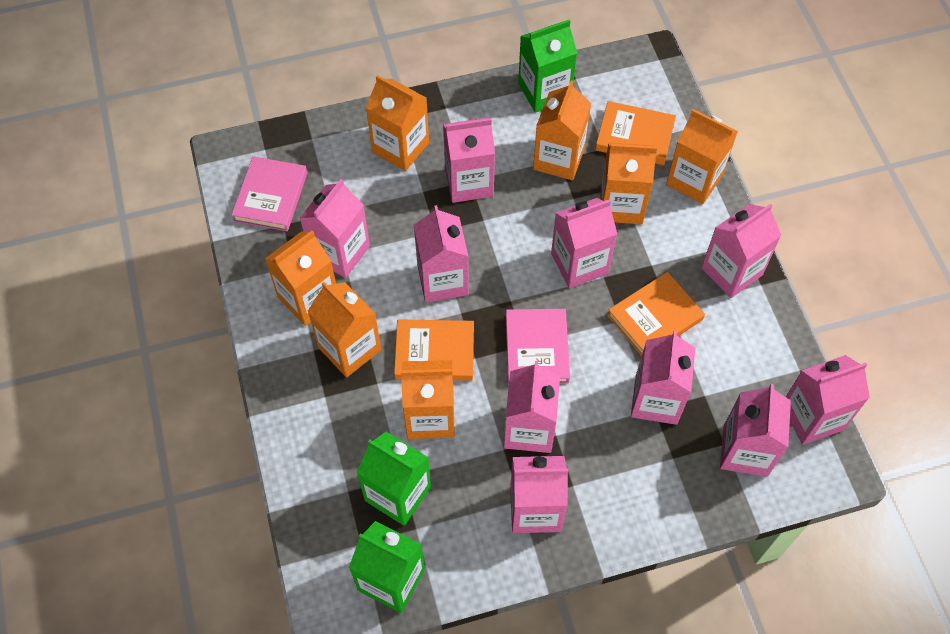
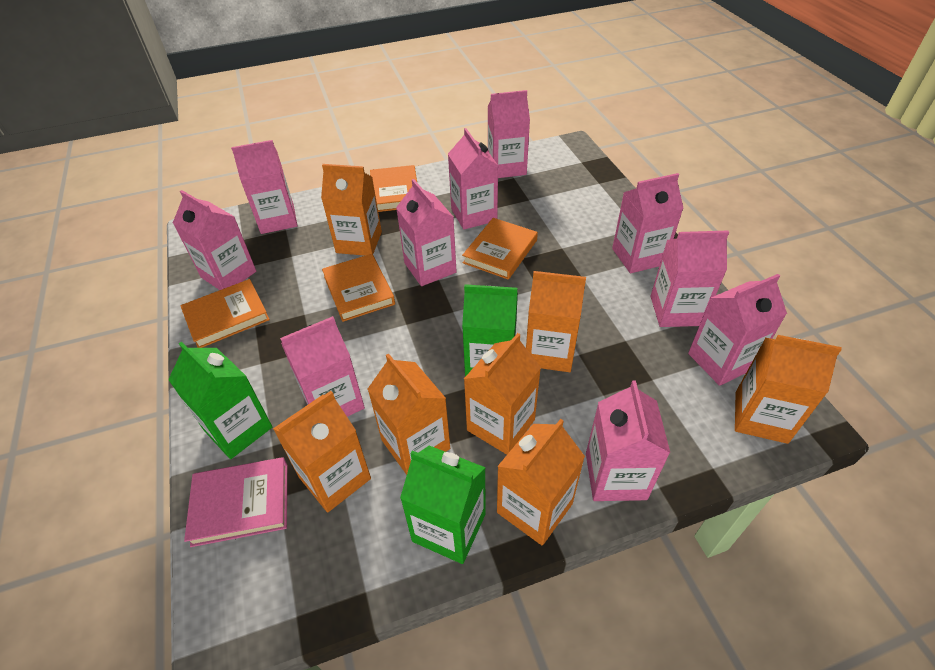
orange book: 3 -> 4
pink book: 2 -> 1

